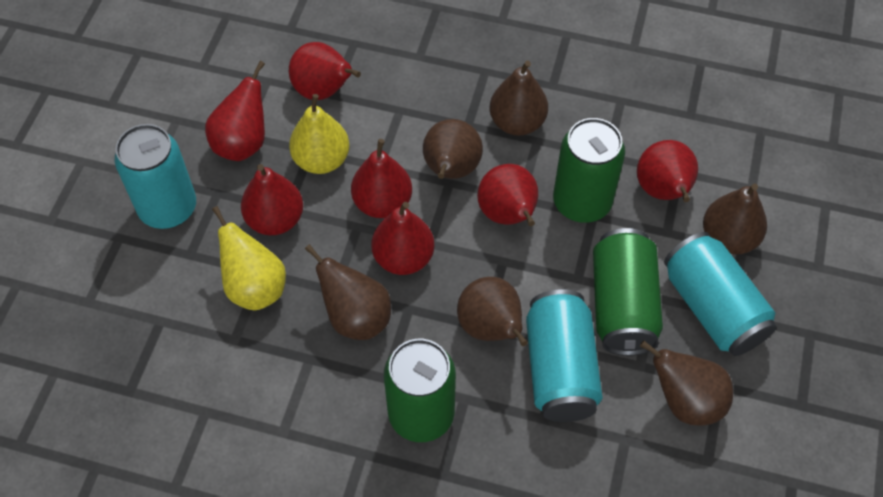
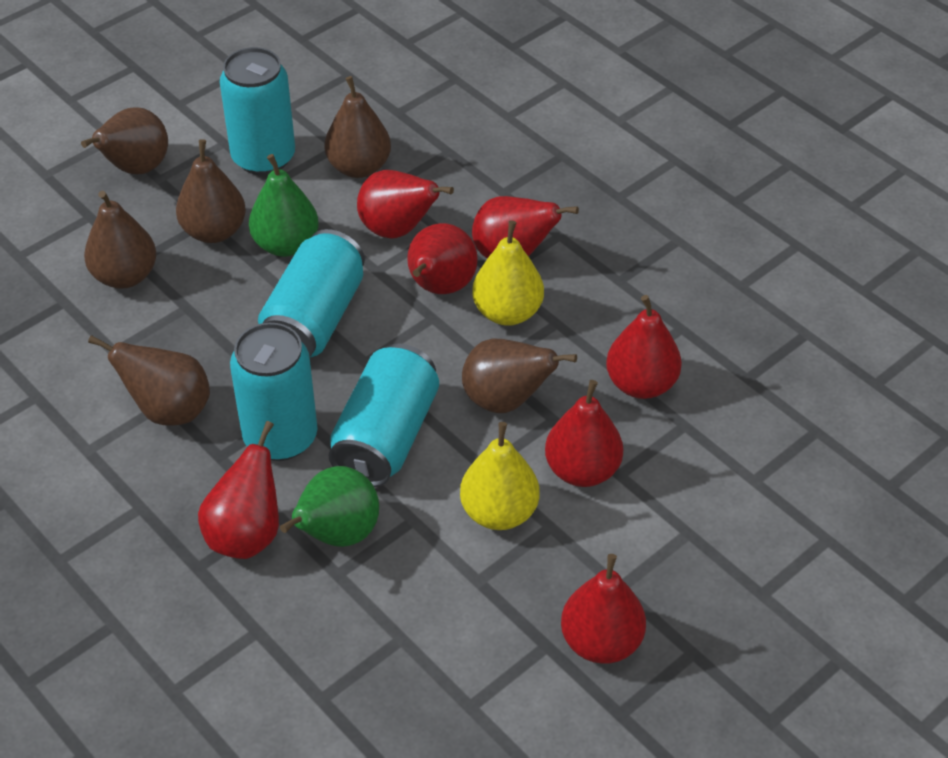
green can: 3 -> 0
green pear: 0 -> 2
turquoise can: 3 -> 4

